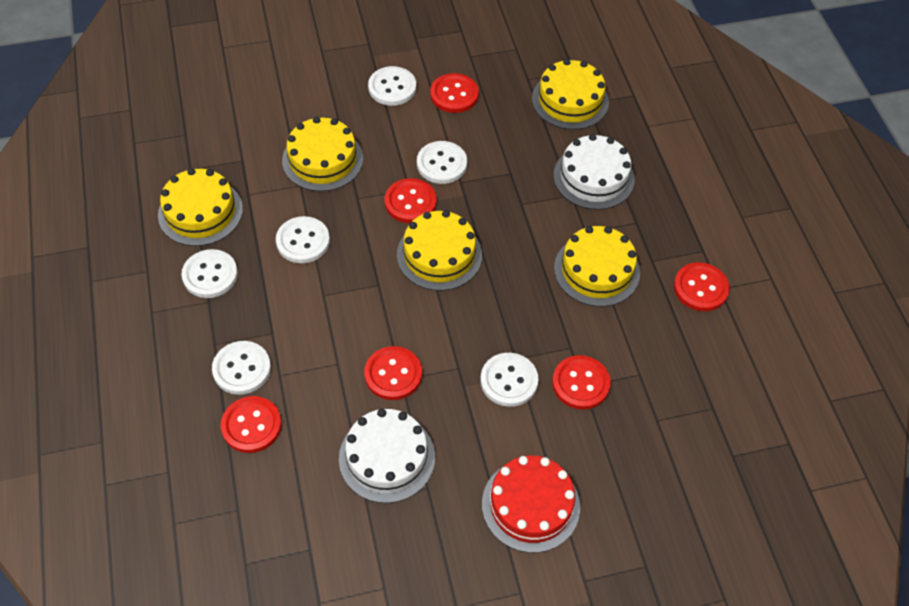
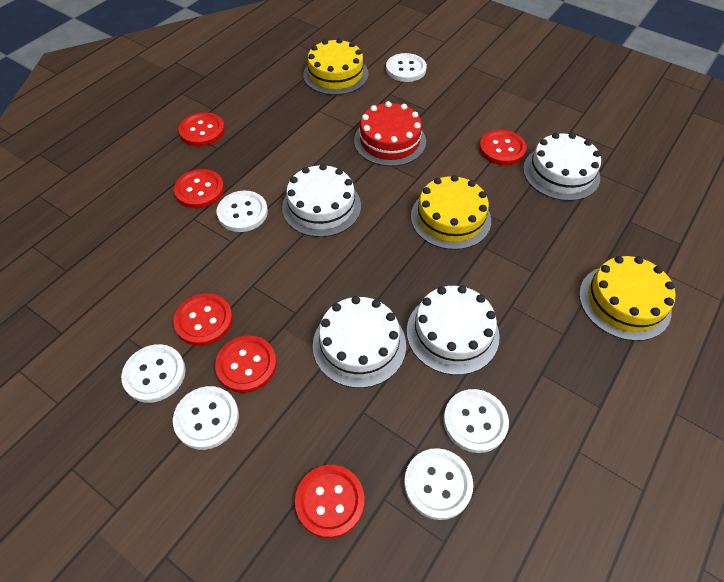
white cake: 2 -> 4
yellow cake: 5 -> 3

